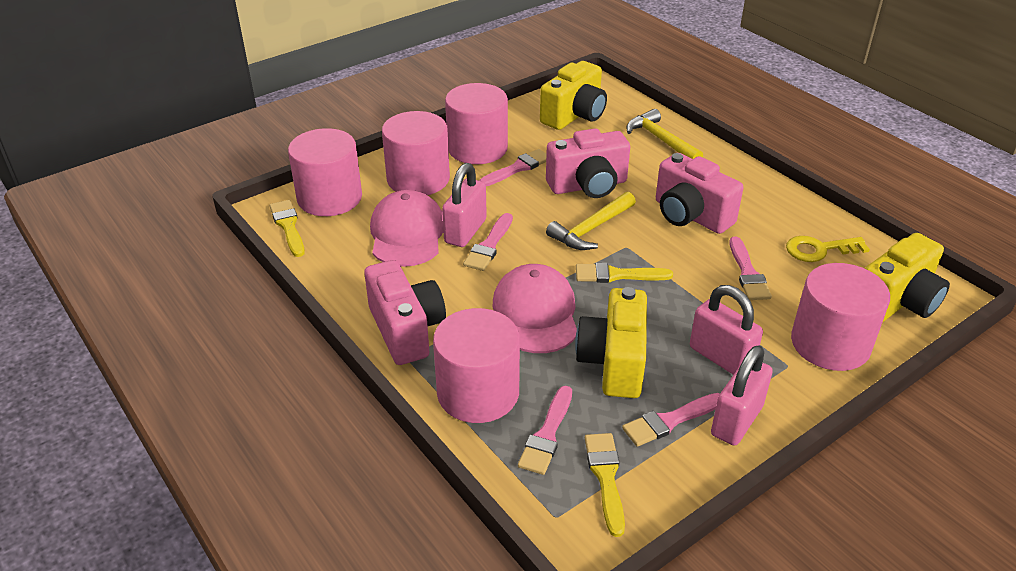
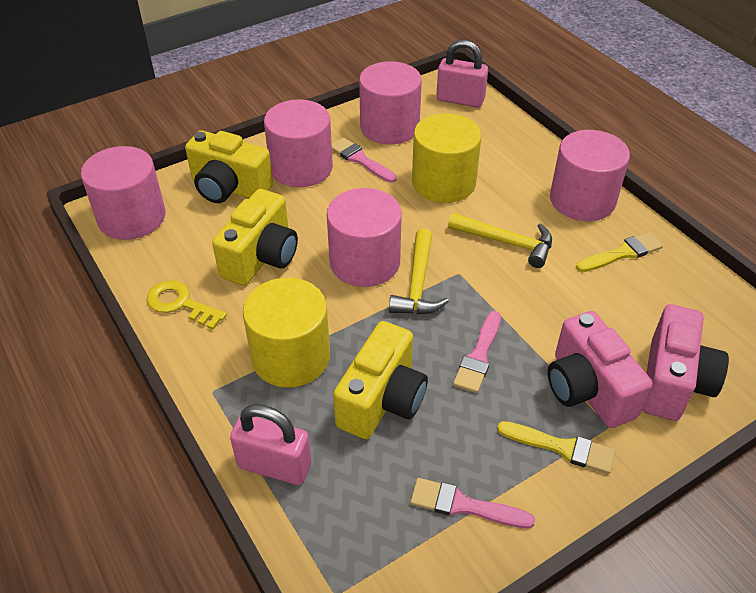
pink brush: 5 -> 3
pink camera: 3 -> 2
pink cap: 2 -> 0
pink padlock: 3 -> 2
yellow brush: 3 -> 2
yellow cylinder: 0 -> 2

